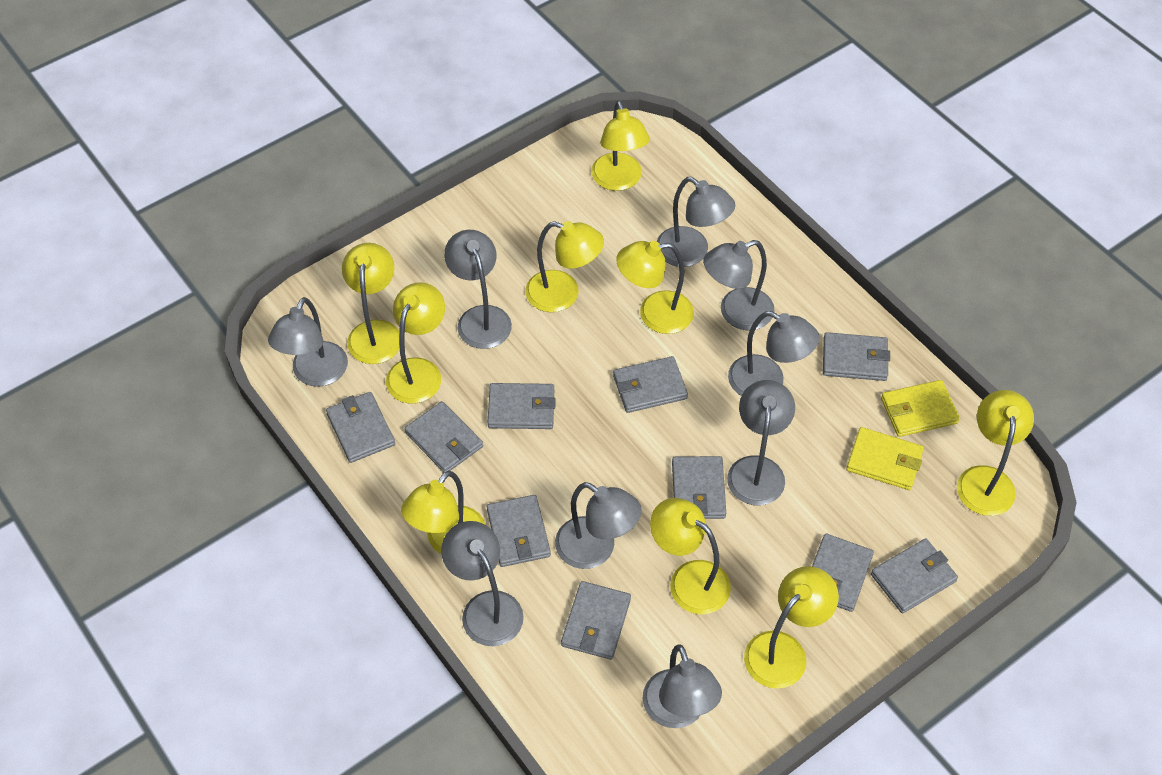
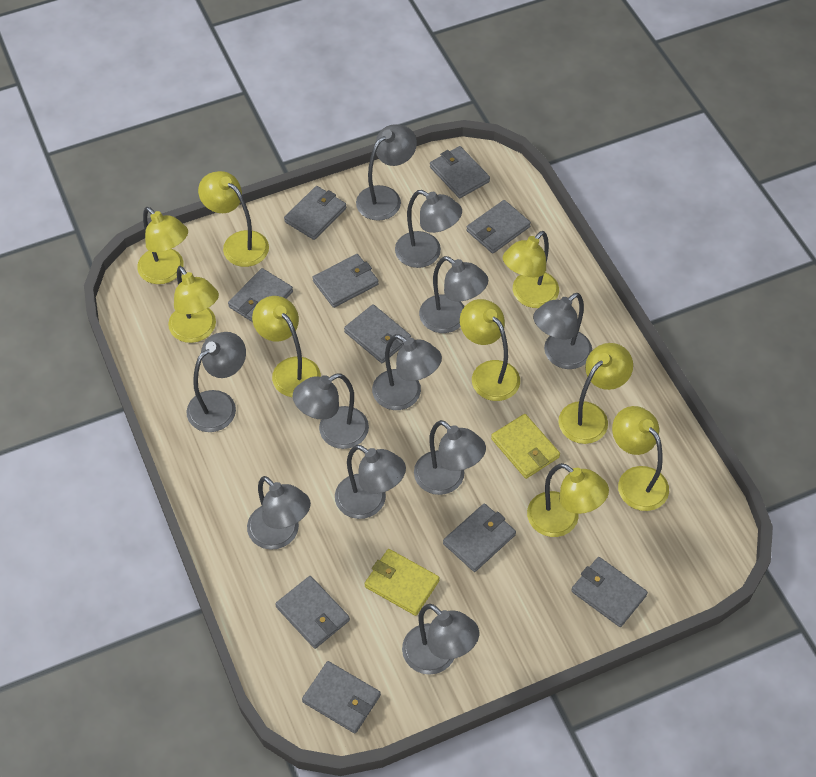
grey lamp: 9 -> 11

